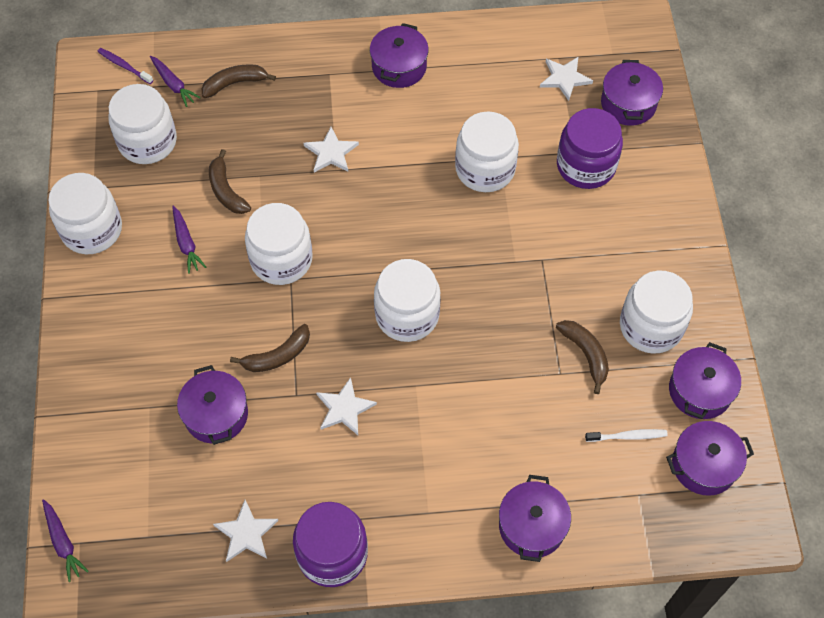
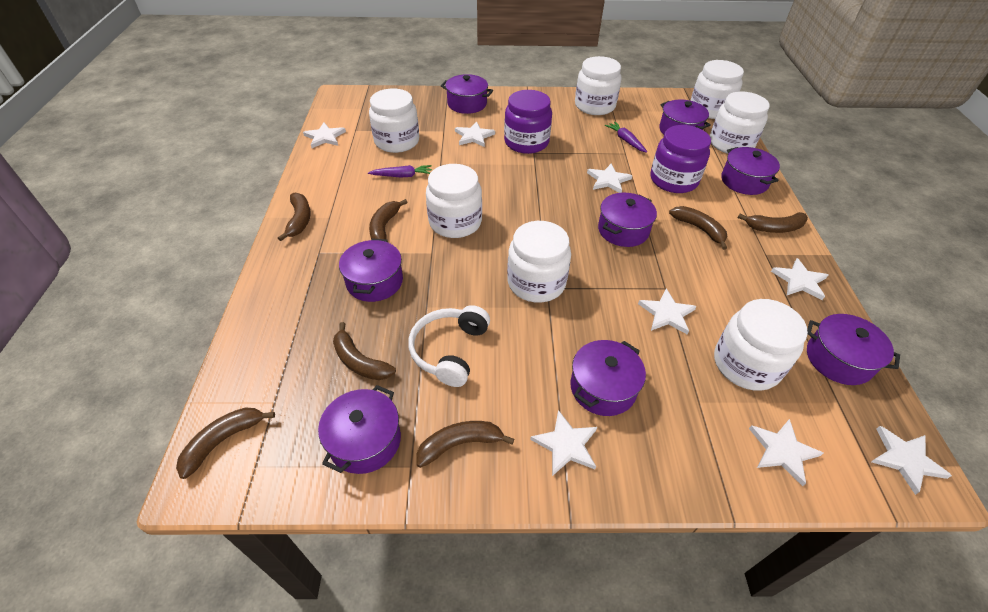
brown banana: 4 -> 7
purple carrot: 3 -> 2
purple pot: 6 -> 8
purple toothbrush: 1 -> 0
white headphones: 0 -> 1
white jar: 6 -> 7
white star: 4 -> 8
white toothbrush: 1 -> 0

